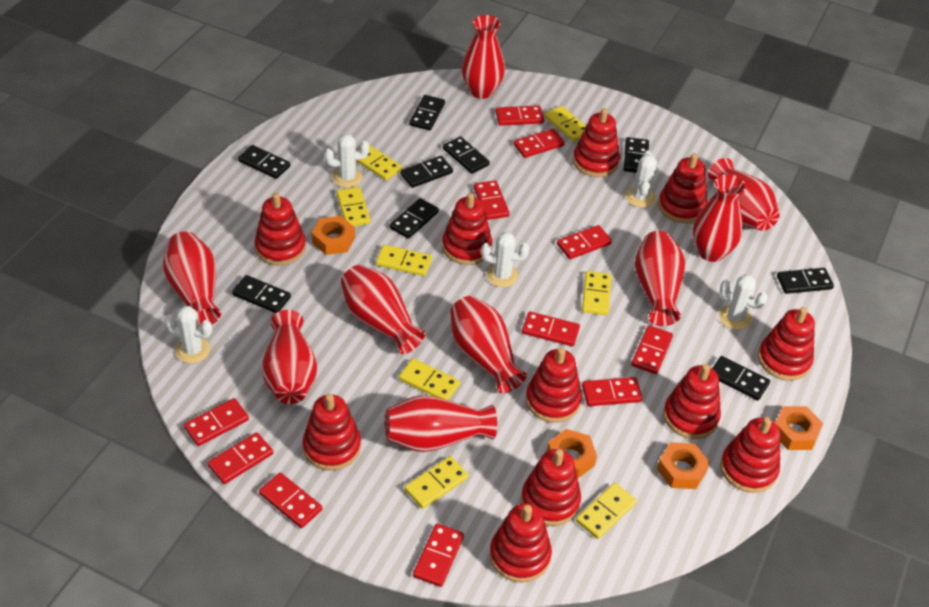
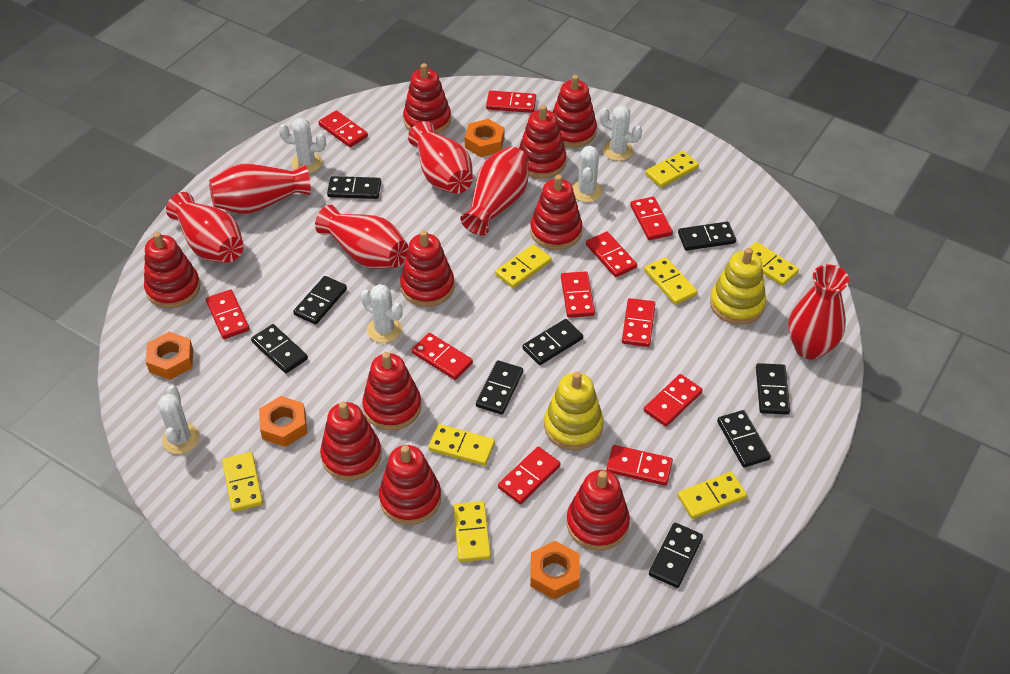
red stacking toy: 11 -> 10
red vase: 9 -> 6
yellow stacking toy: 0 -> 2

